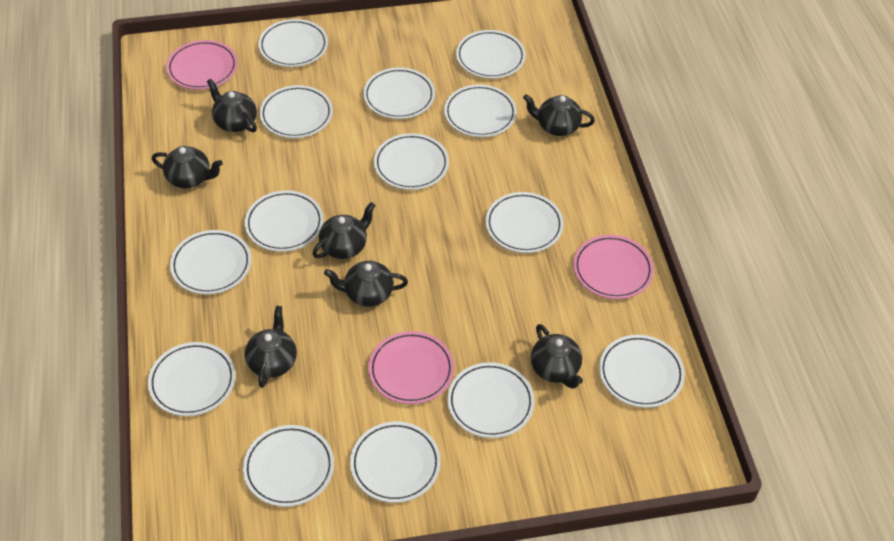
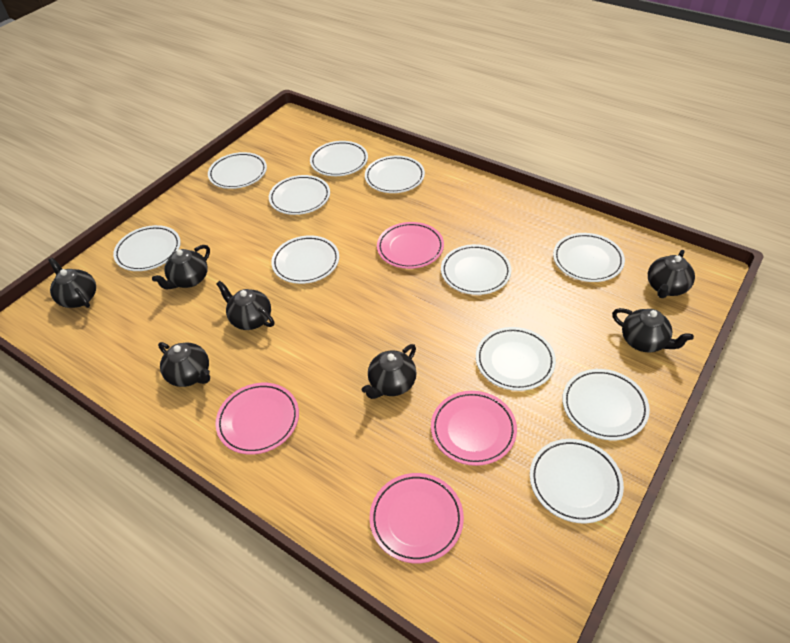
pink plate: 3 -> 4
white plate: 14 -> 11

